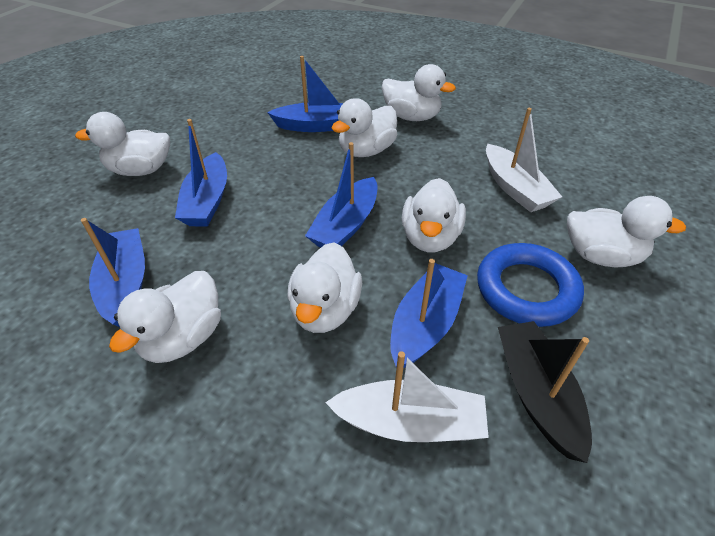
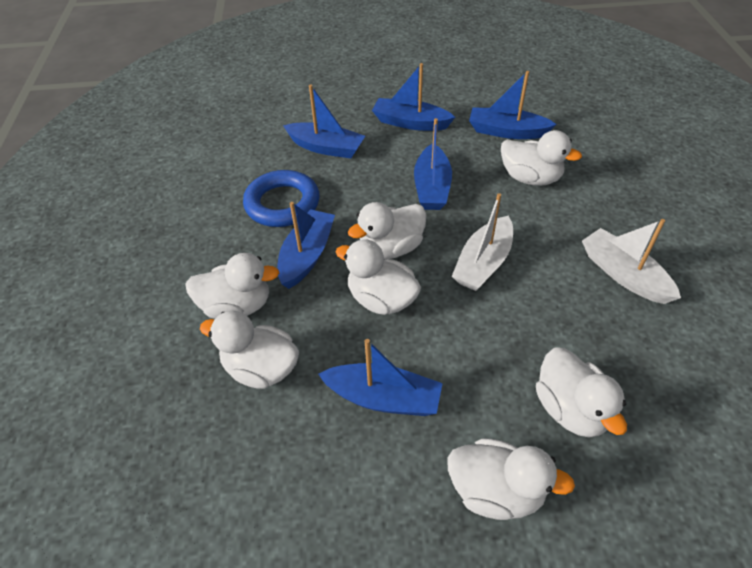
black boat: 1 -> 0
blue boat: 5 -> 6

